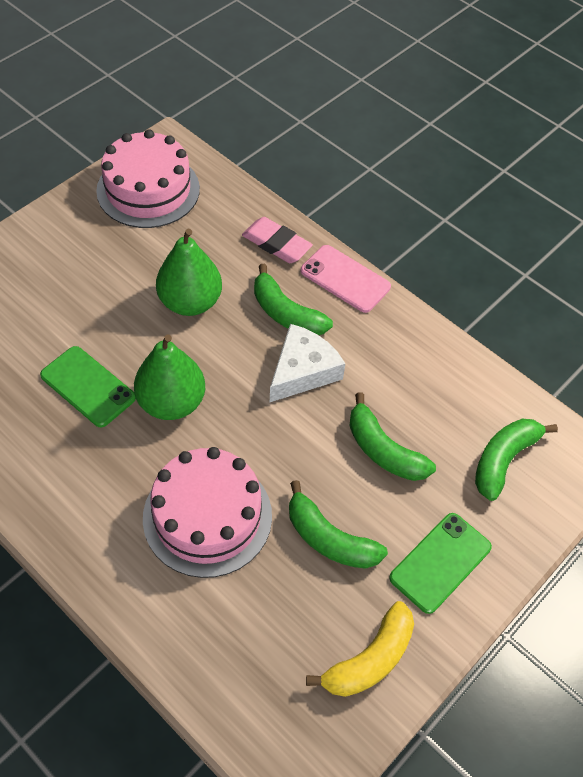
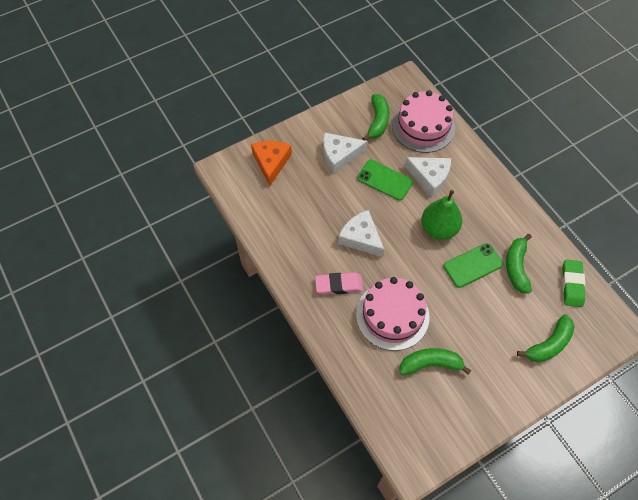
green eraser: 0 -> 1
green pear: 2 -> 1
orange cheese: 0 -> 1
pink phone: 1 -> 0
white cheese: 1 -> 3
yellow banana: 1 -> 0

